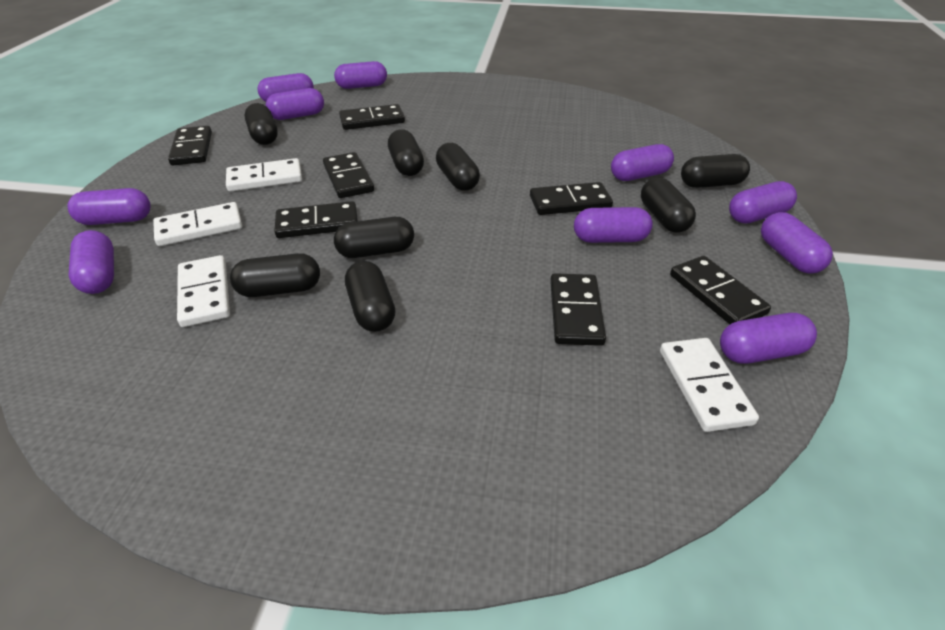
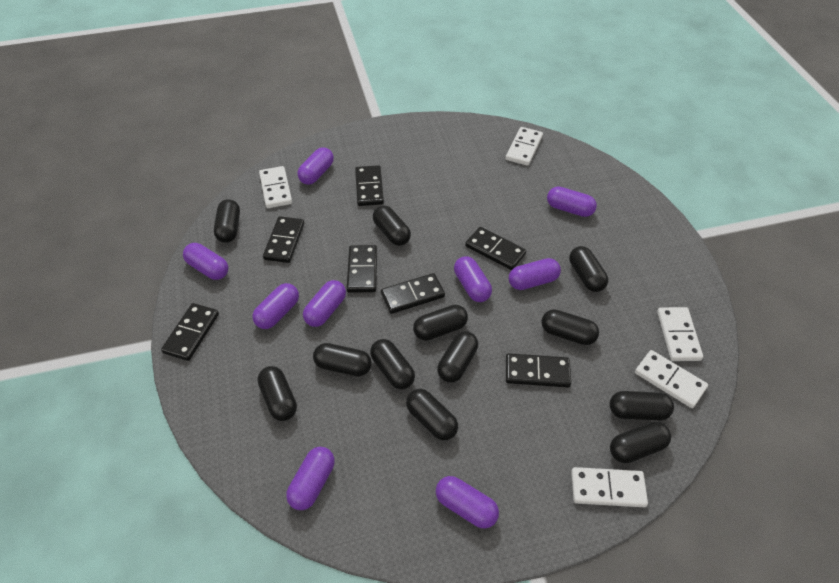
black capsule: 8 -> 12
purple capsule: 10 -> 9
white domino: 4 -> 5

